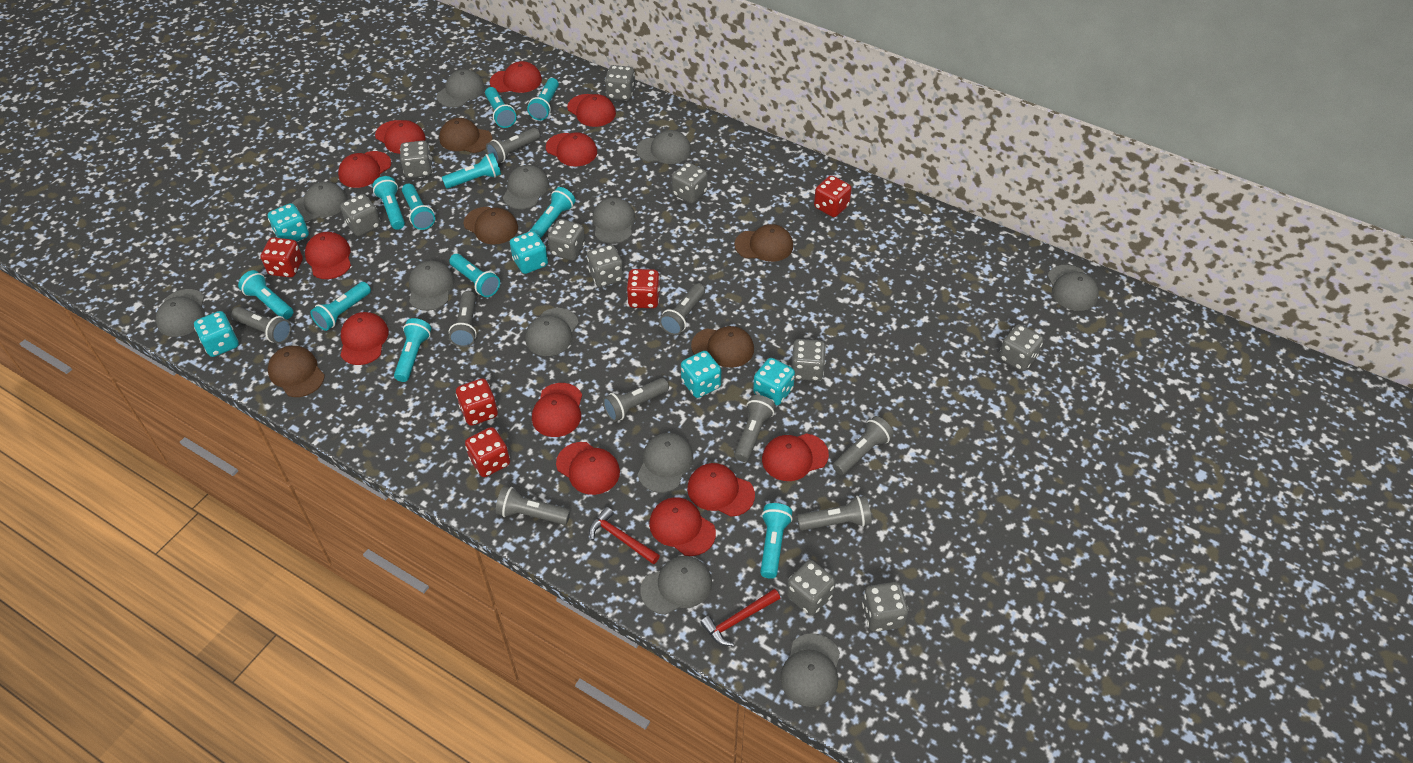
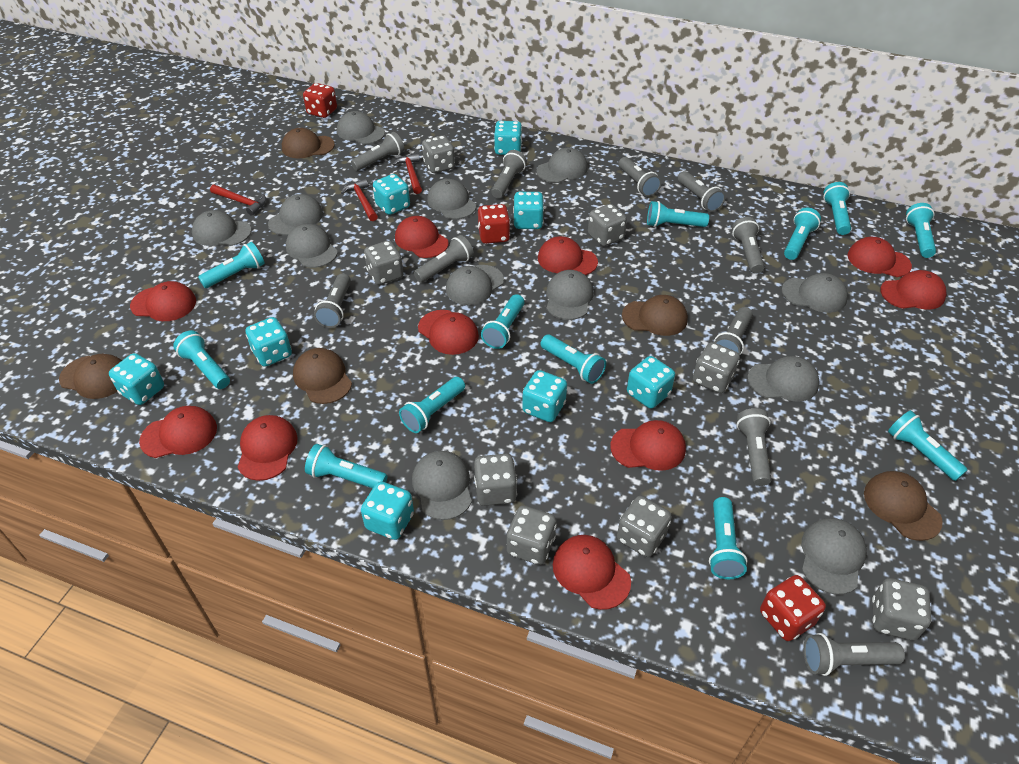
grey dice: 10 -> 8
grey flashlight: 9 -> 10
red cap: 12 -> 10
red dice: 5 -> 3
red hammer: 2 -> 3
turquoise dice: 5 -> 8
turquoise flashlight: 11 -> 12

